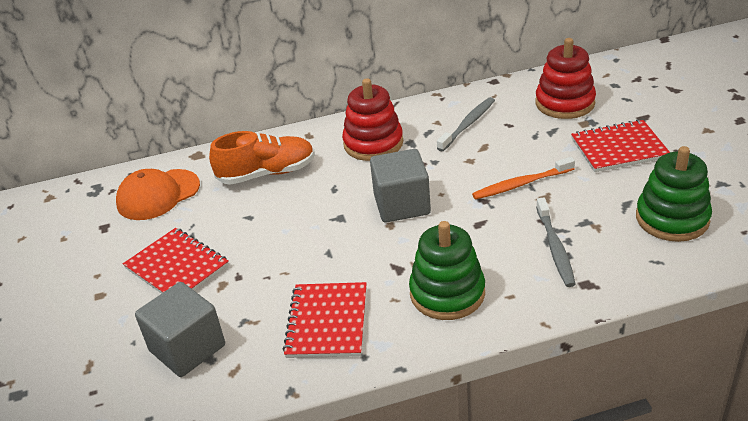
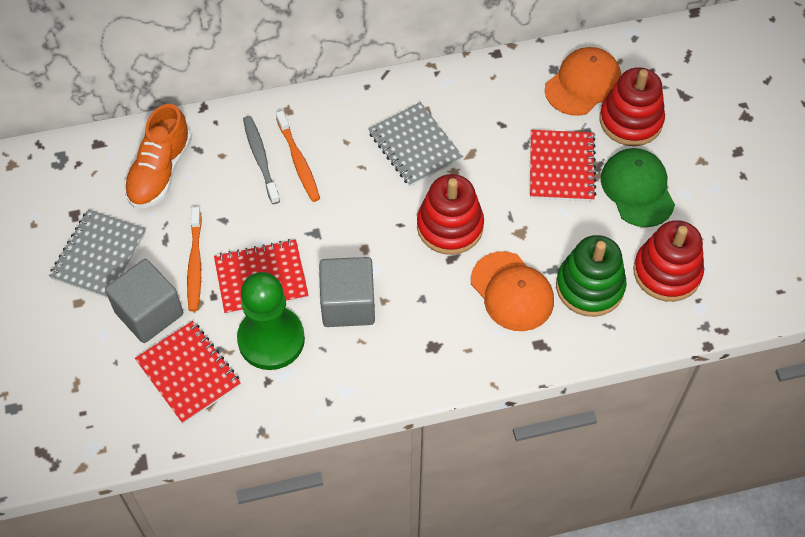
green cap: 0 -> 1
green pawn: 0 -> 1
green stacking toy: 2 -> 1
grey notebook: 0 -> 2
grey toothbrush: 2 -> 1
orange cap: 1 -> 2
orange toothbrush: 1 -> 2
red stacking toy: 2 -> 3

